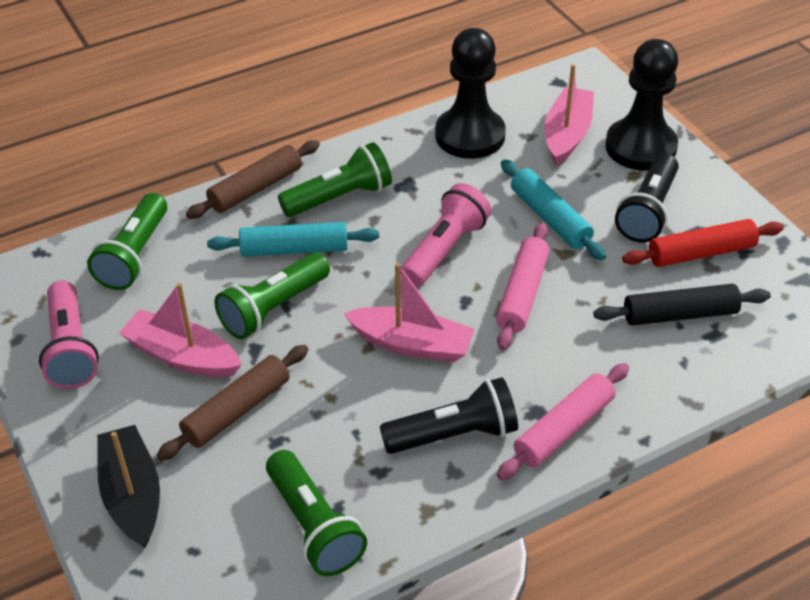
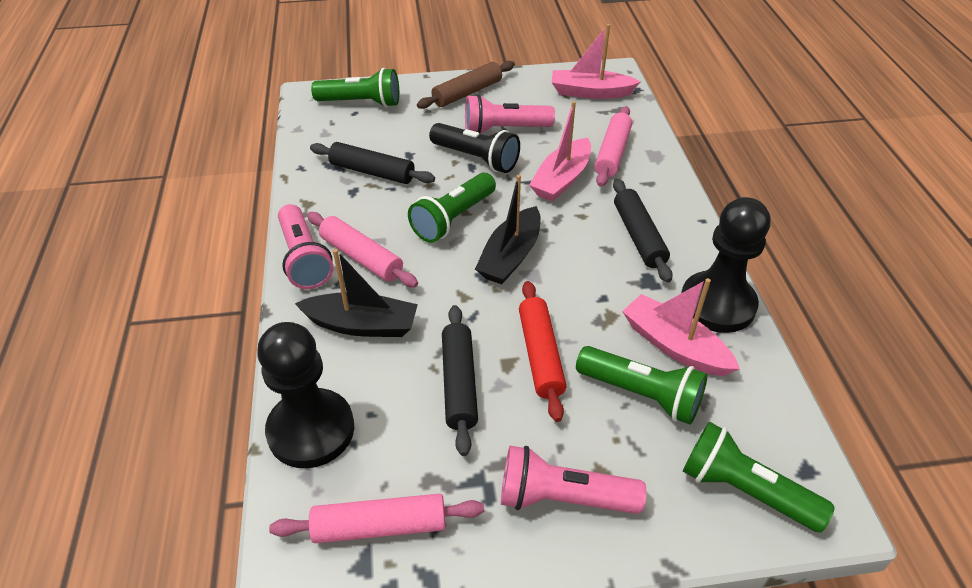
black boat: 1 -> 2
black flashlight: 2 -> 1
black rolling pin: 1 -> 3
brown rolling pin: 2 -> 1
pink flashlight: 2 -> 3
pink rolling pin: 2 -> 3
turquoise rolling pin: 2 -> 0

